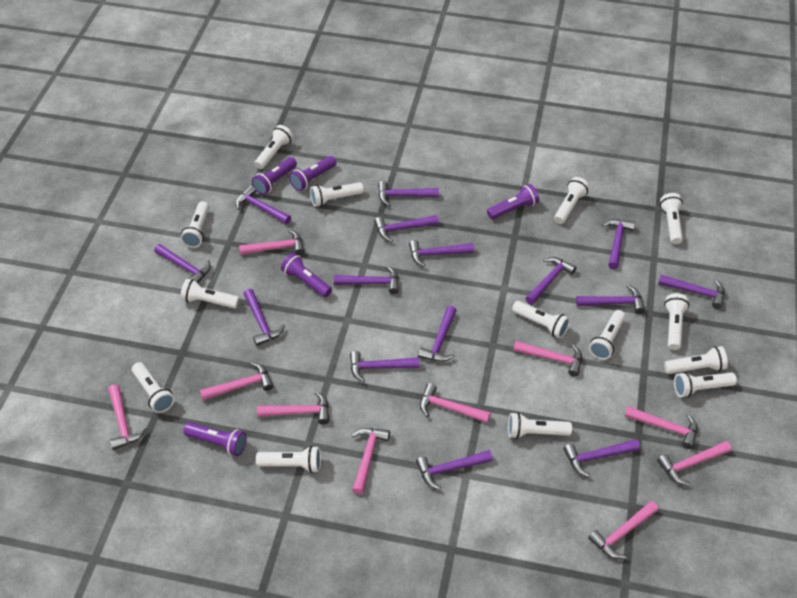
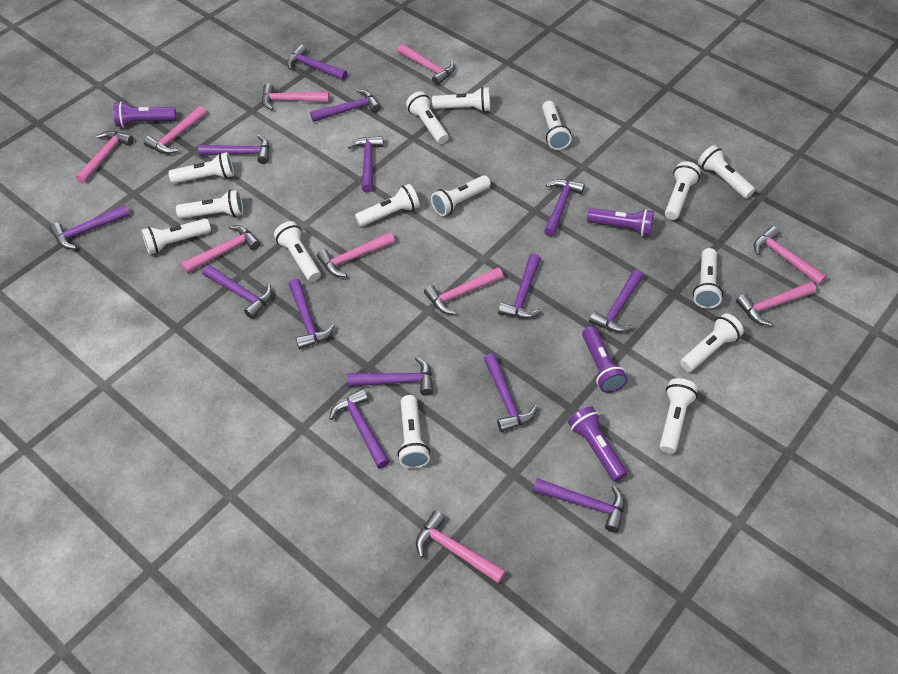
purple flashlight: 5 -> 4
purple hammer: 15 -> 14
white flashlight: 14 -> 15

